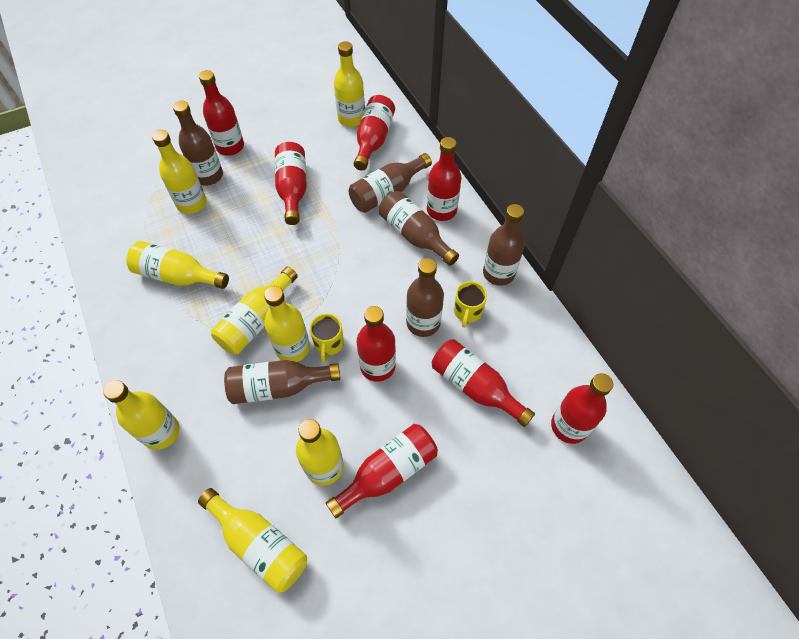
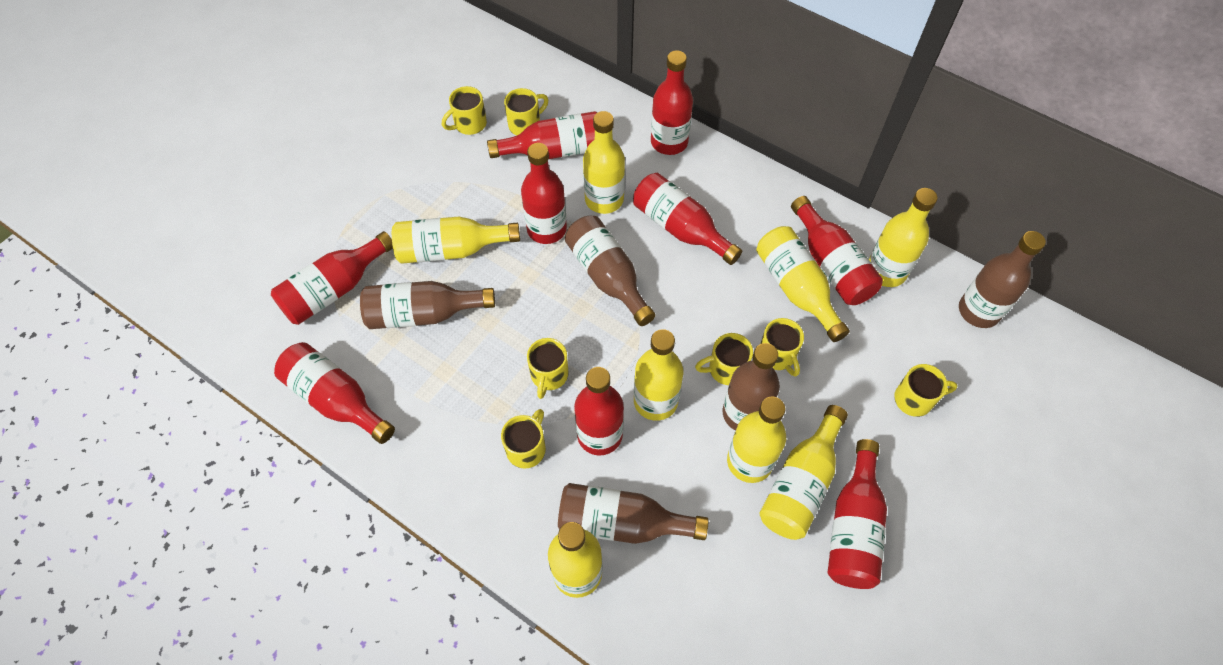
brown bottle: 6 -> 5
red bottle: 8 -> 9
yellow mug: 2 -> 7

